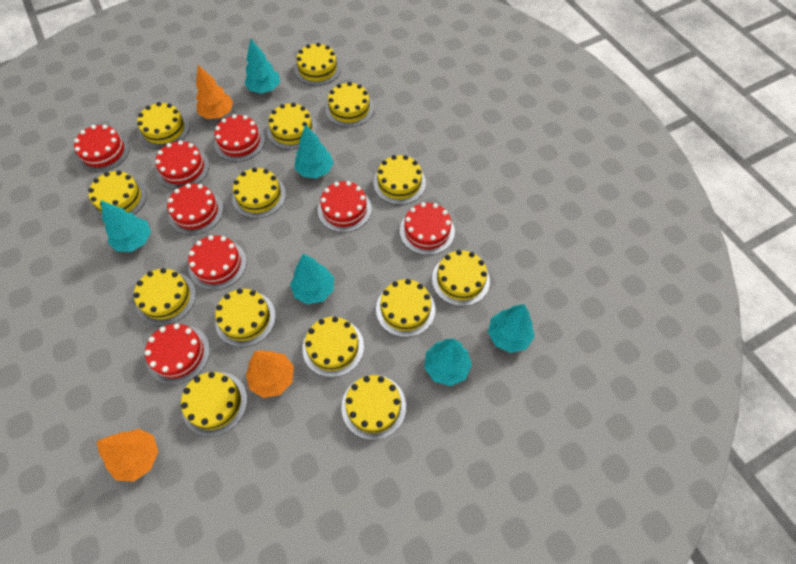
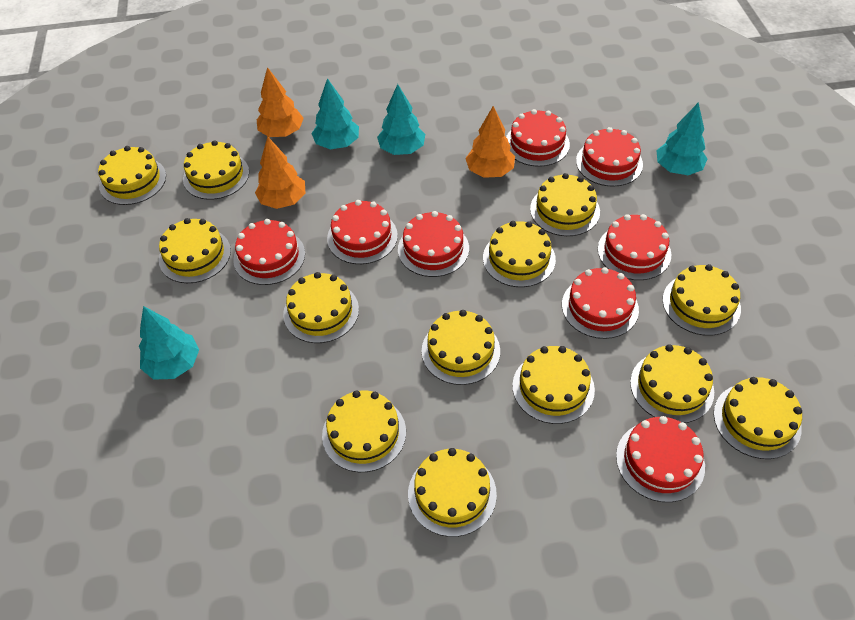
turquoise tree: 6 -> 4
yellow cake: 14 -> 13

